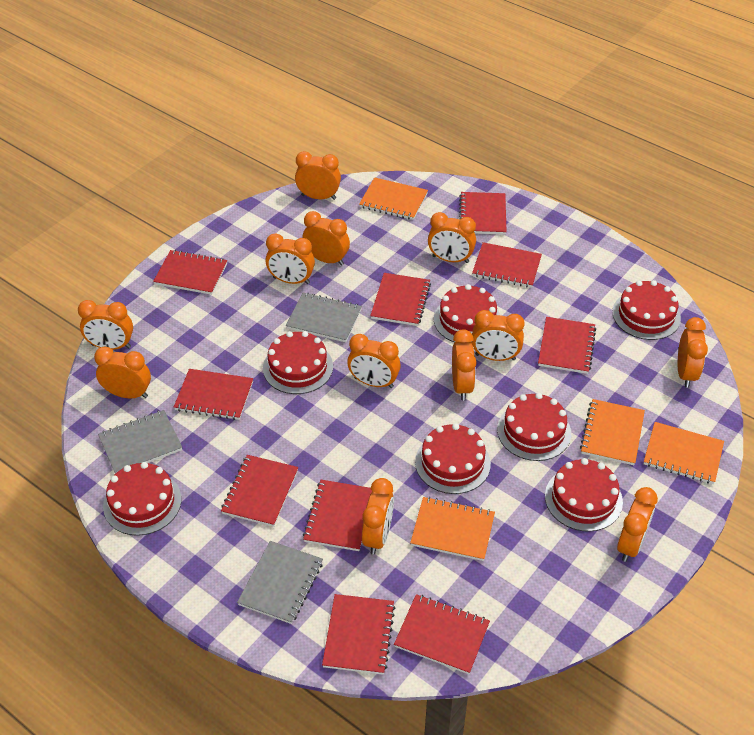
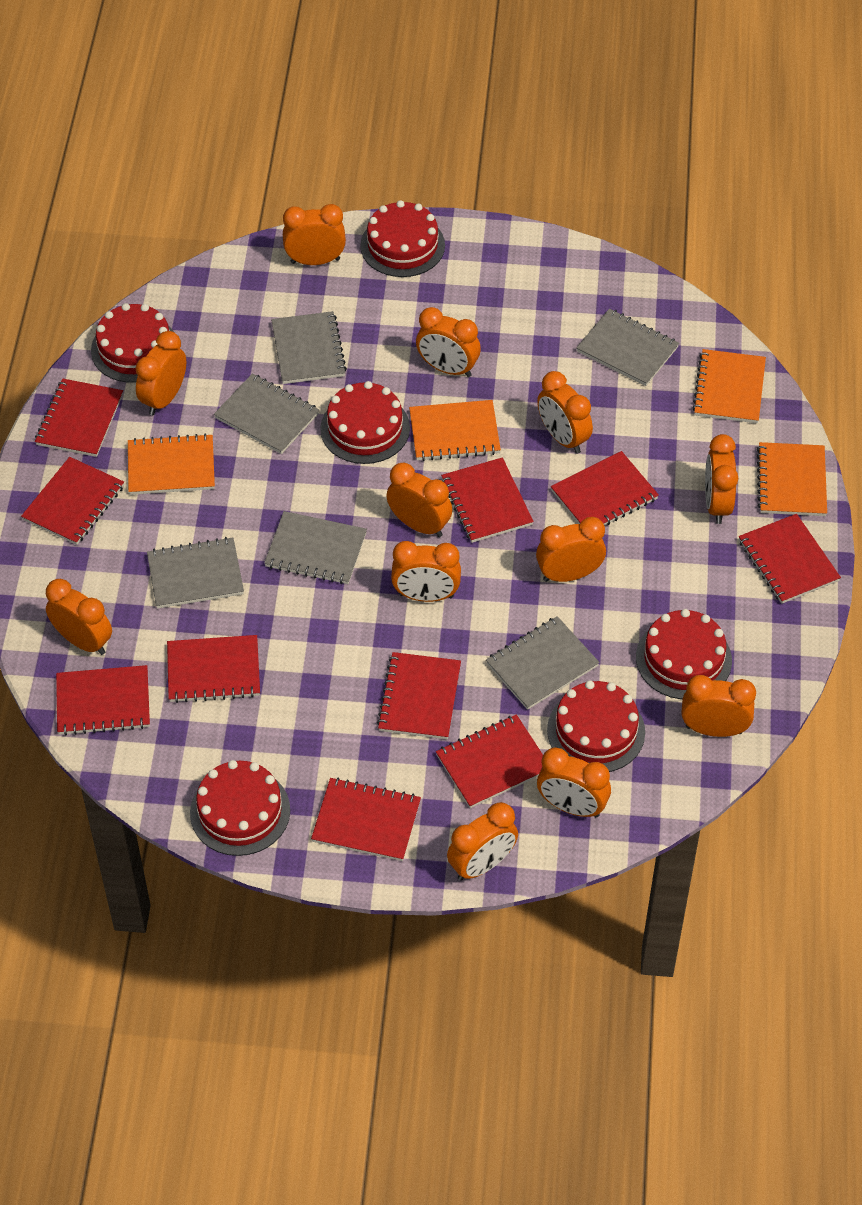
grey notebook: 3 -> 6
red cake: 7 -> 6

